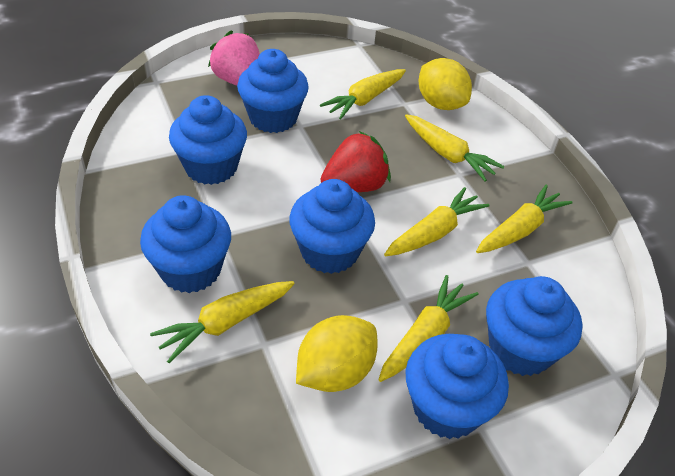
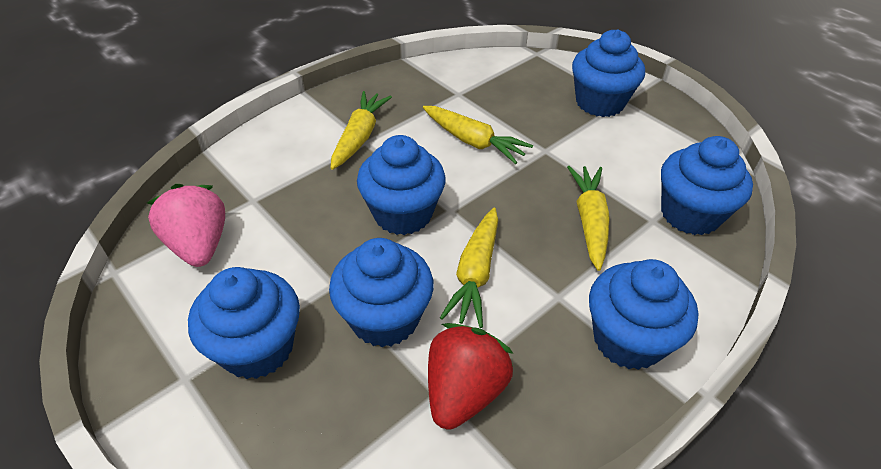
yellow carrot: 6 -> 4
yellow lemon: 2 -> 0

